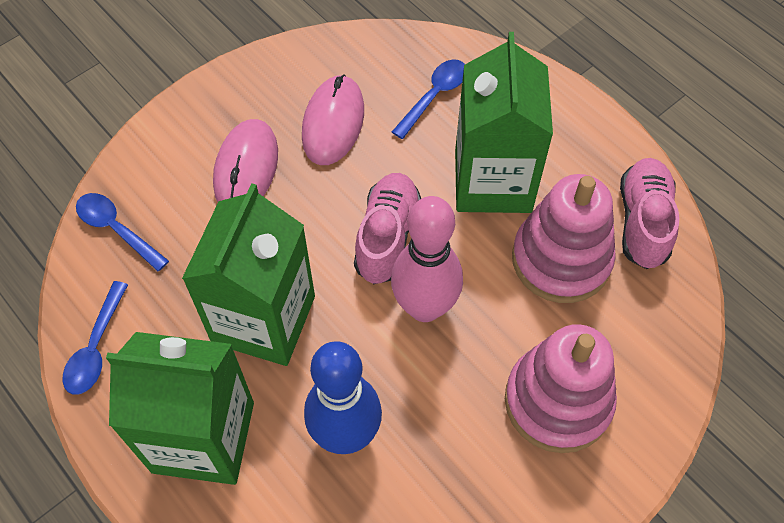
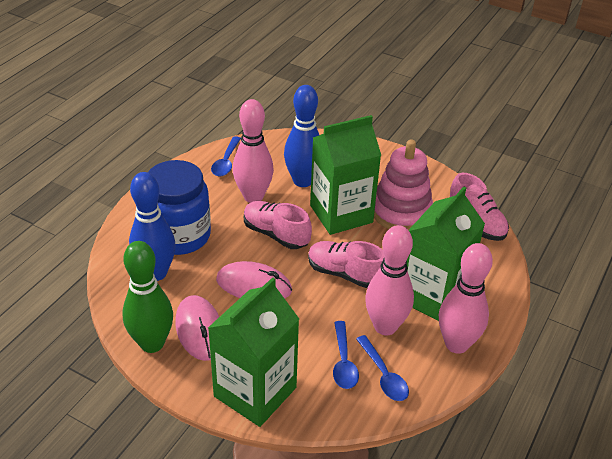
blue bowling pin: 1 -> 2
blue jar: 0 -> 1
green bowling pin: 0 -> 1
pink bowling pin: 1 -> 3
pink shoe: 2 -> 3
pink stacking toy: 2 -> 1

